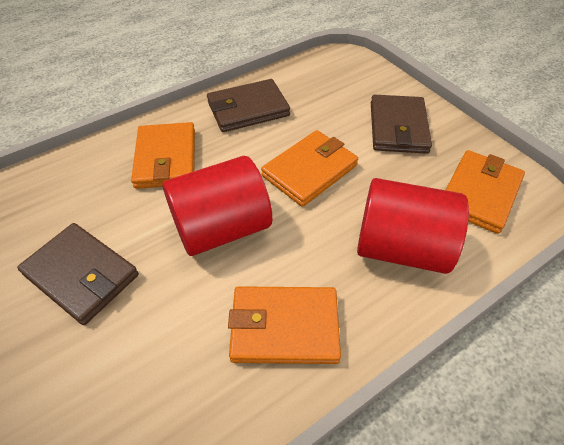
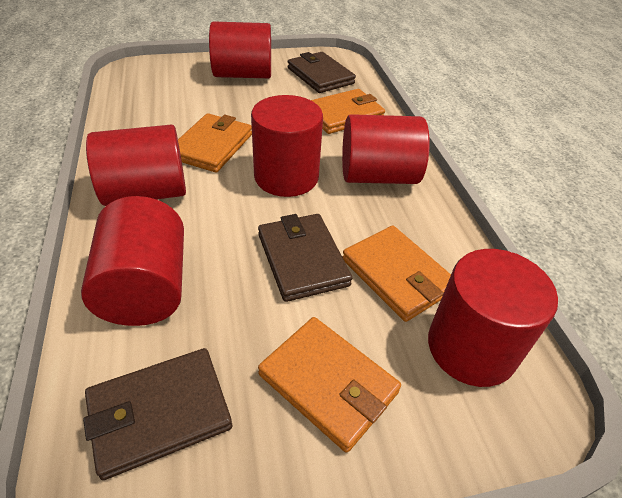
red cylinder: 2 -> 6

